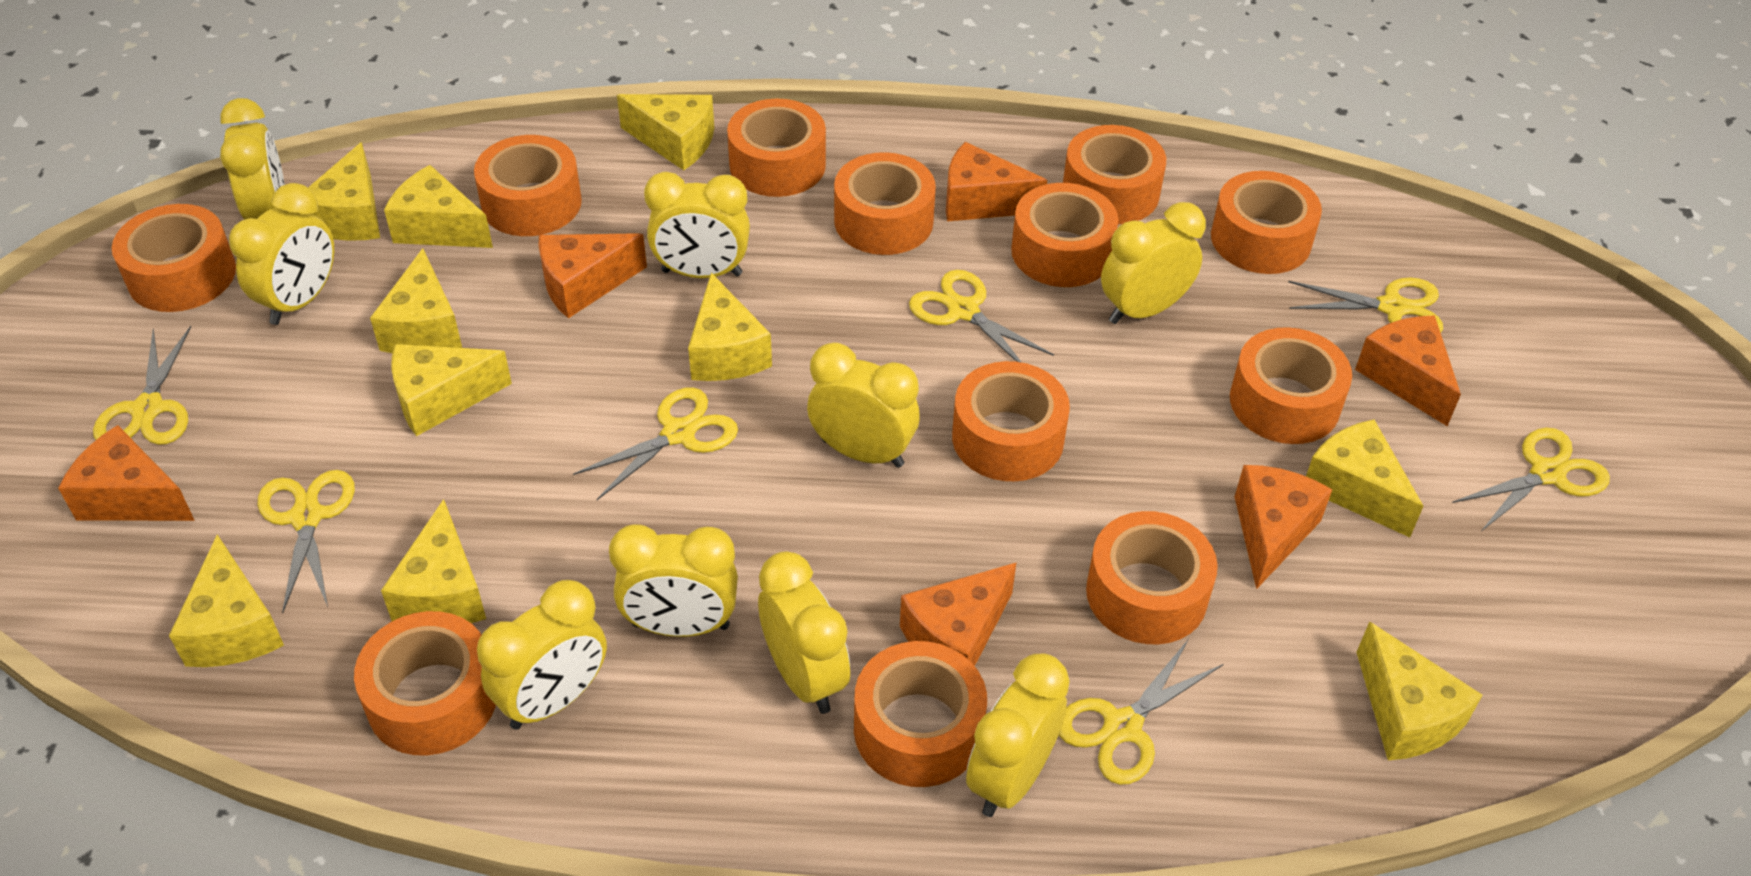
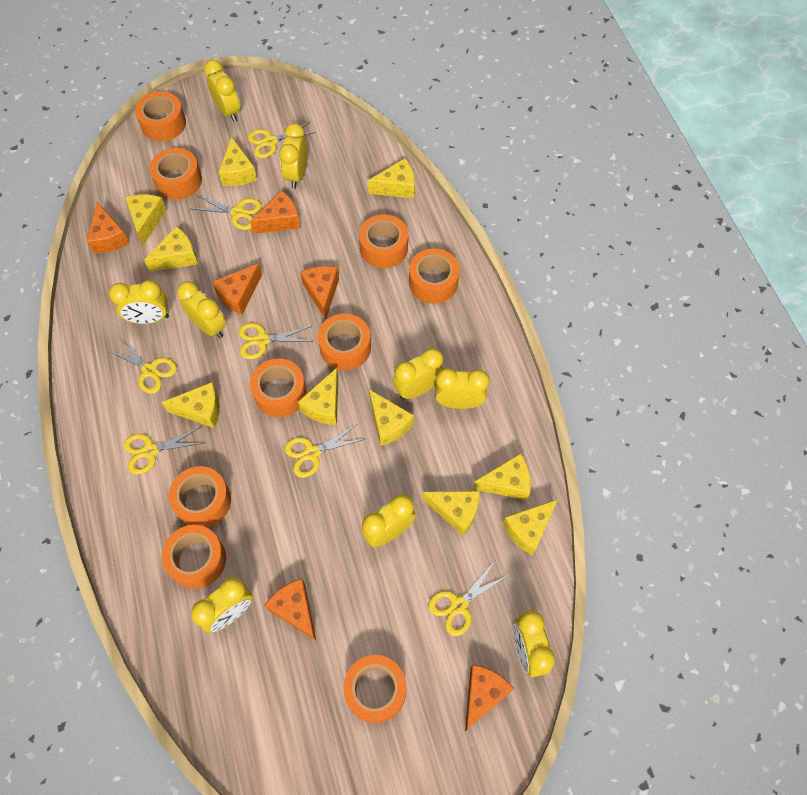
orange tape: 12 -> 9

